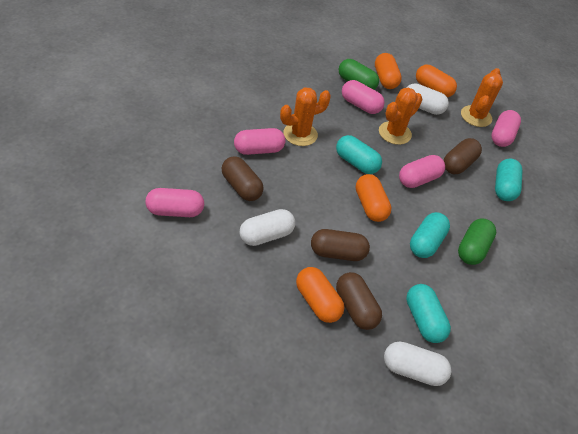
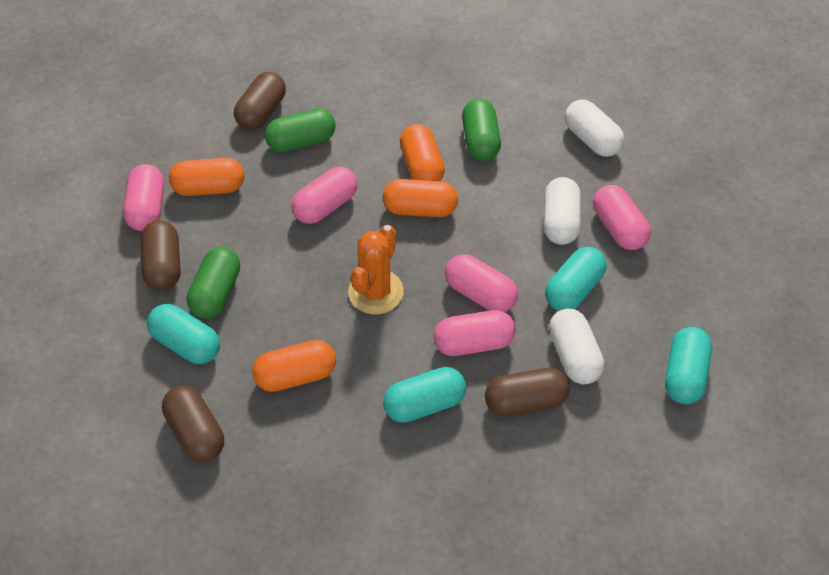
green capsule: 2 -> 3
orange cactus: 3 -> 1

